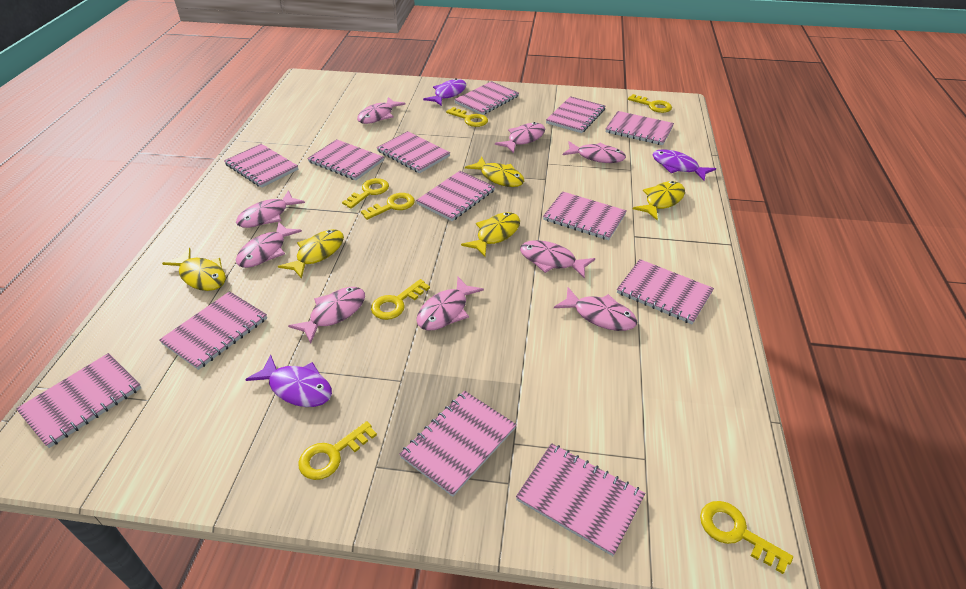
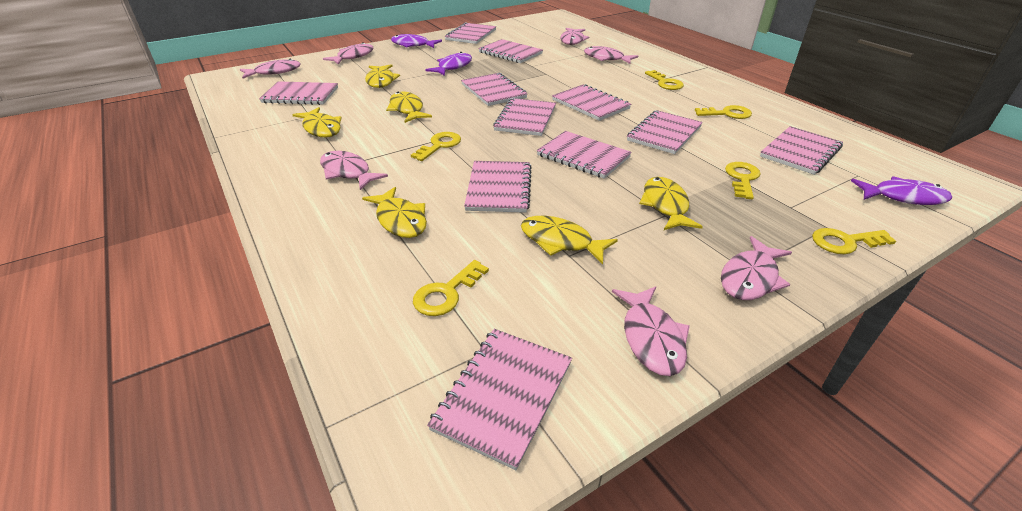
pink fish: 9 -> 7
pink notebook: 13 -> 11
yellow fish: 5 -> 6
yellow key: 7 -> 6

